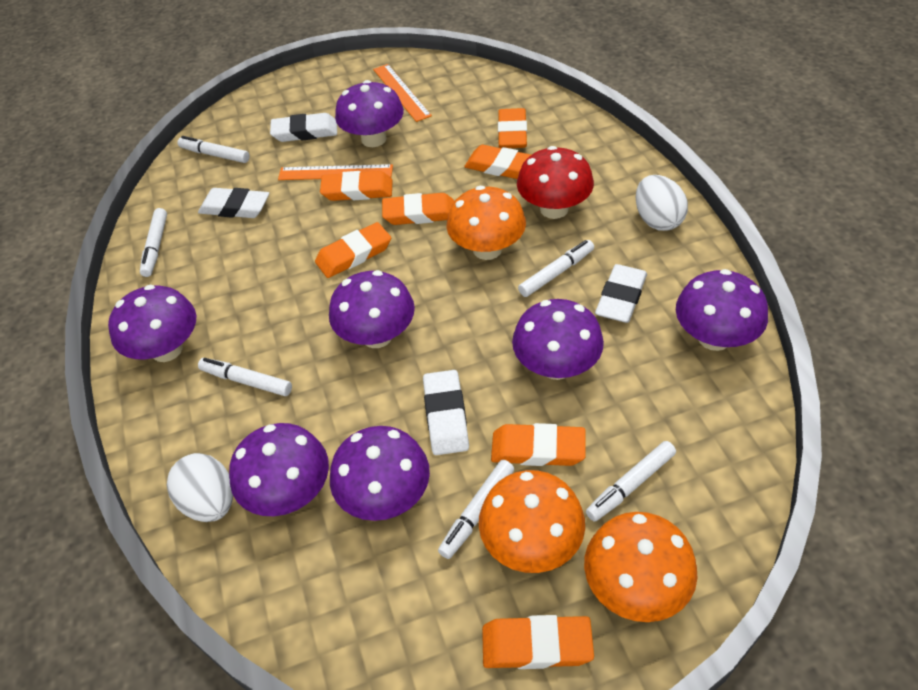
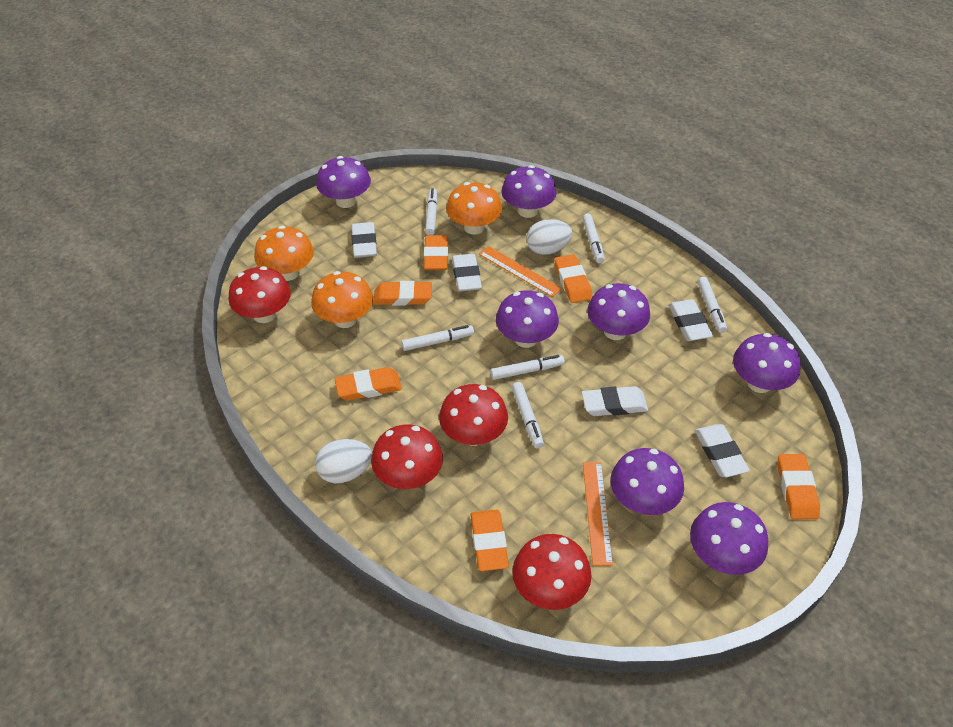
orange eraser: 7 -> 6
red mushroom: 1 -> 4
white eraser: 4 -> 5

